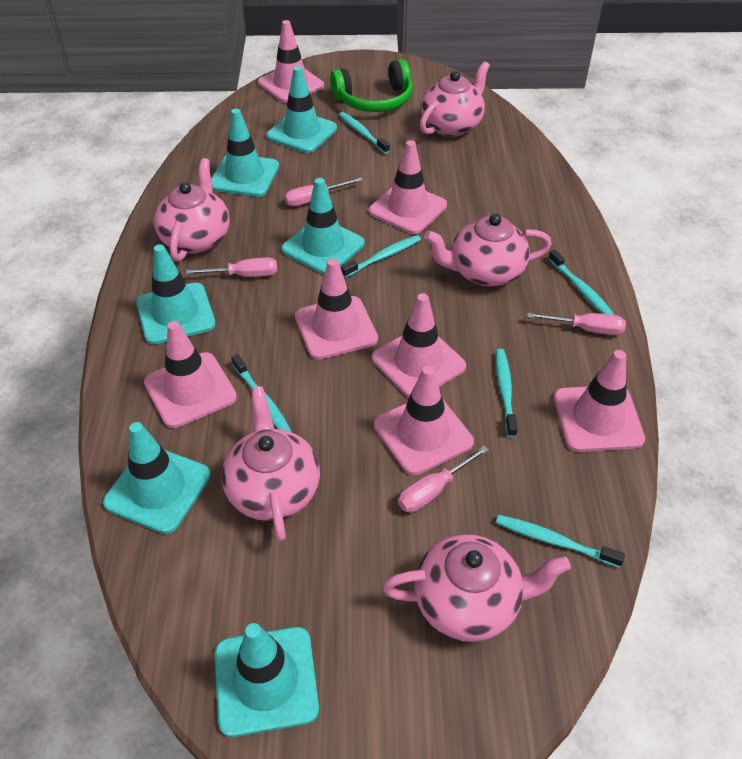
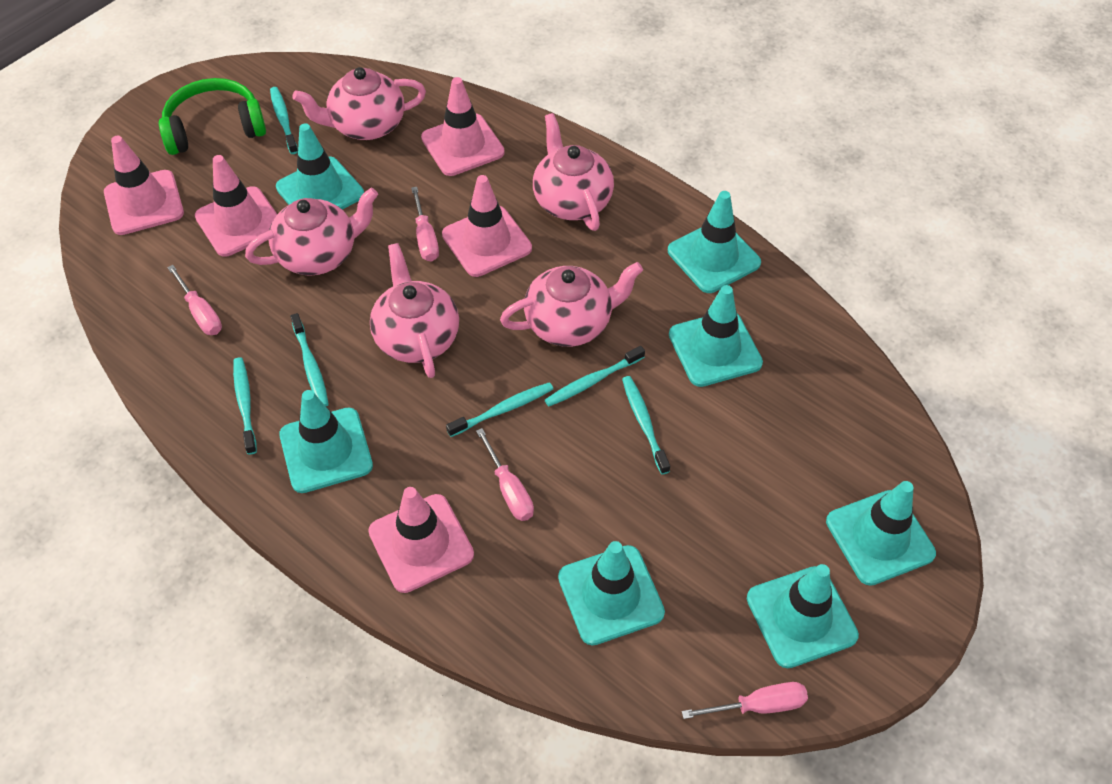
pink traffic cone: 7 -> 5
turquoise traffic cone: 6 -> 7

